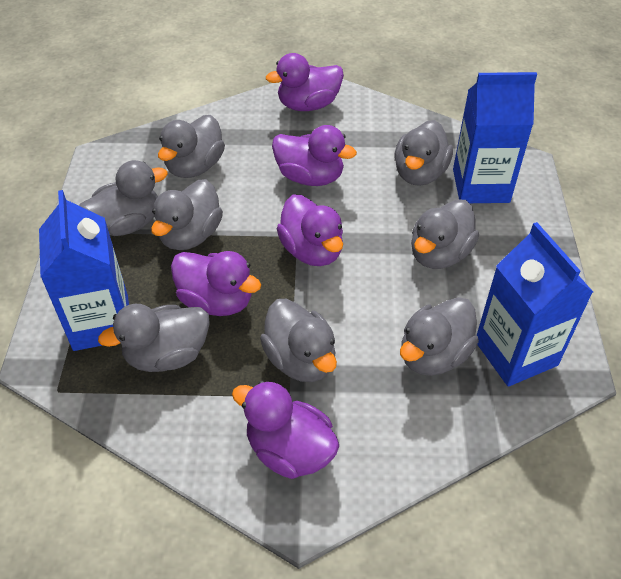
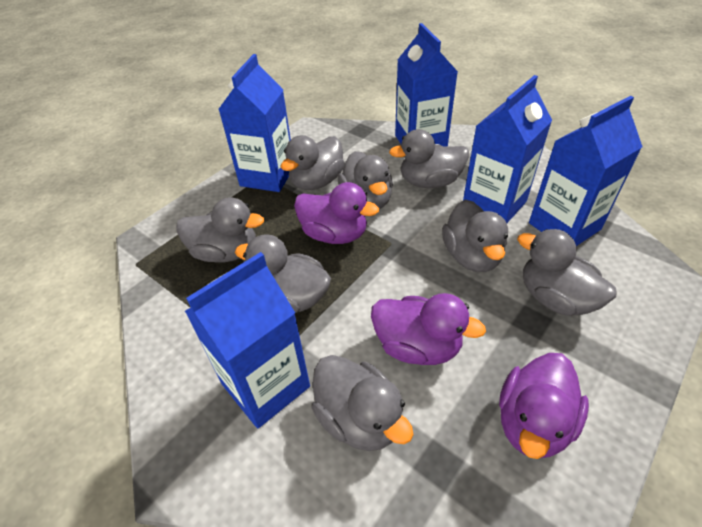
blue carton: 3 -> 5
purple duck: 5 -> 3

